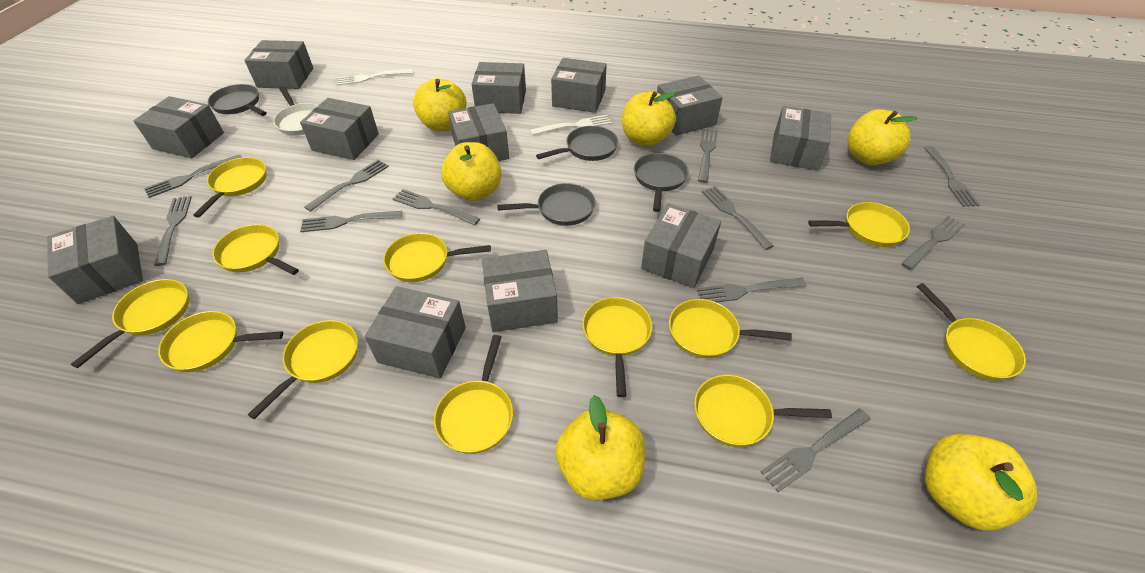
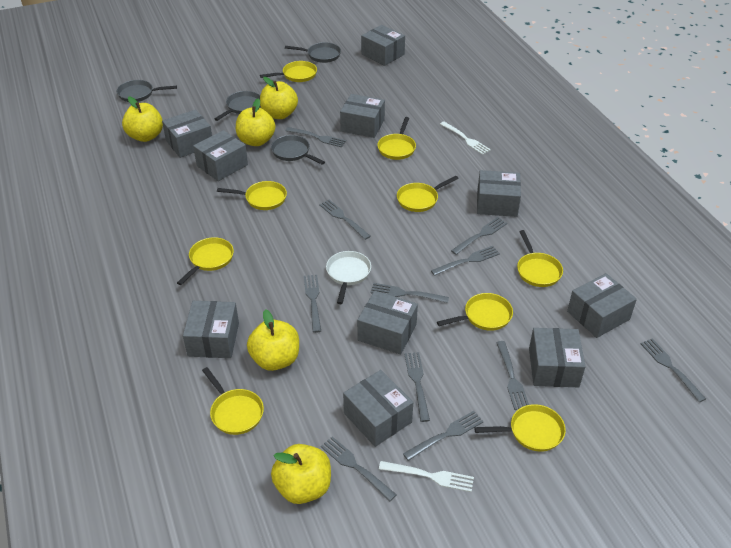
grey box: 12 -> 10
yellow apple: 6 -> 5
yellow pan: 12 -> 9

